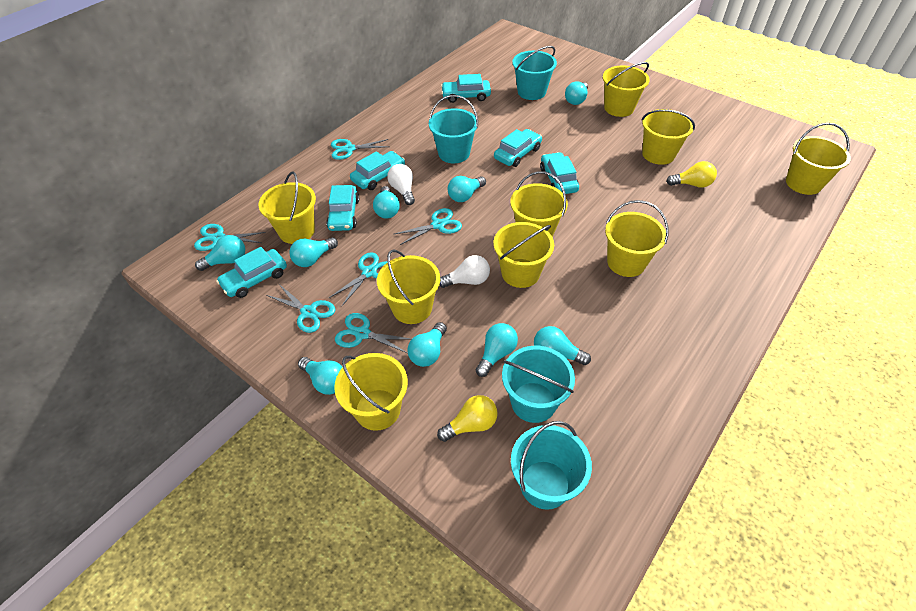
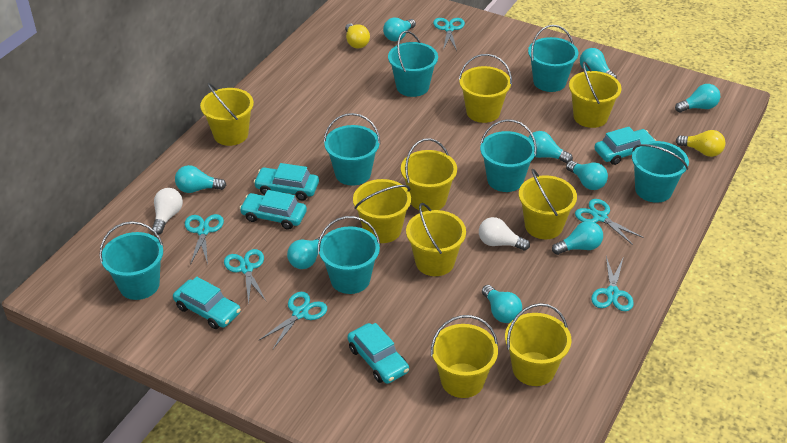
turquoise bucket: 4 -> 7
turquoise car: 6 -> 5

